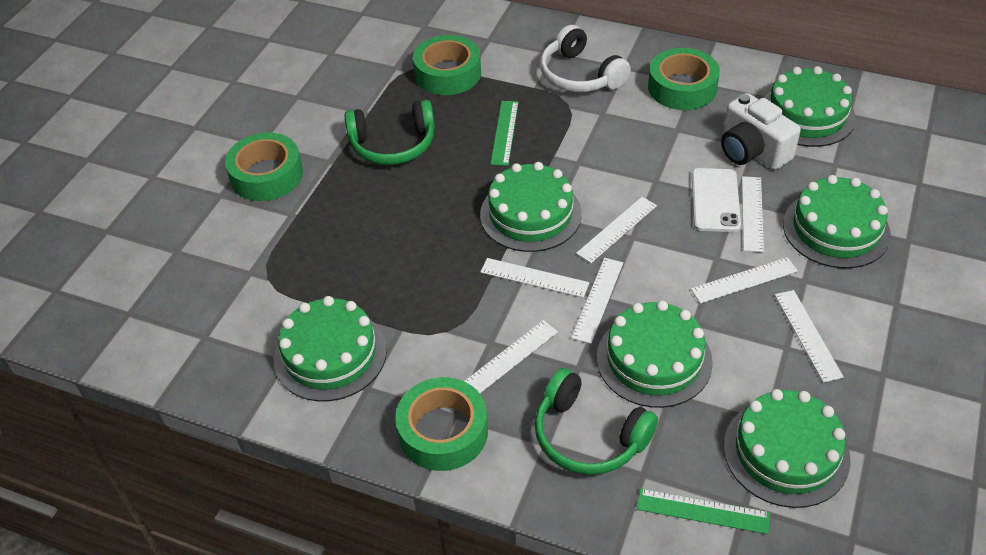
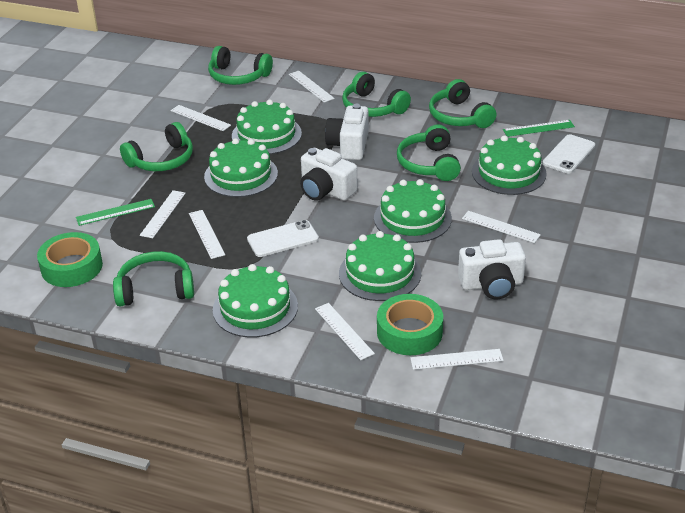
green headphones: 2 -> 6
green tape: 4 -> 2
white camera: 1 -> 3
white headphones: 1 -> 0
white phone: 1 -> 2

